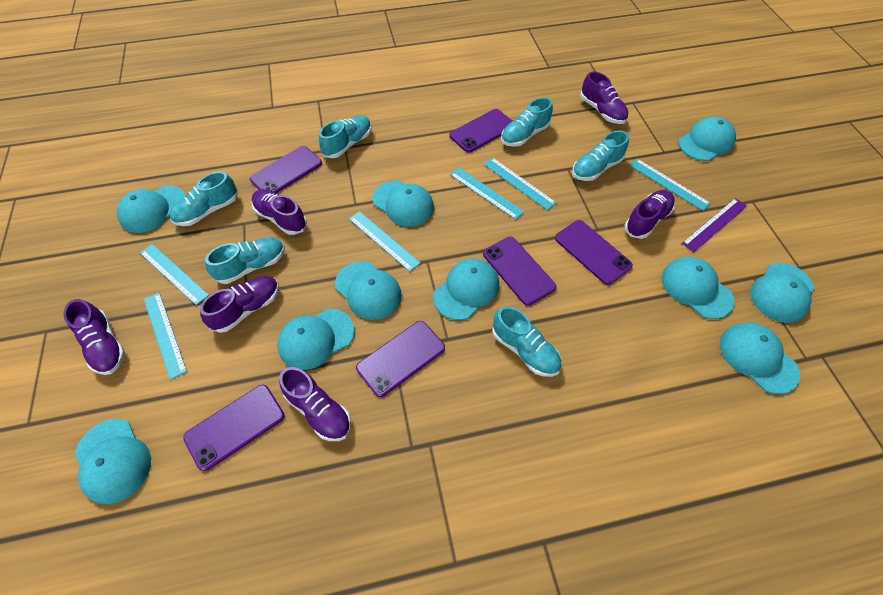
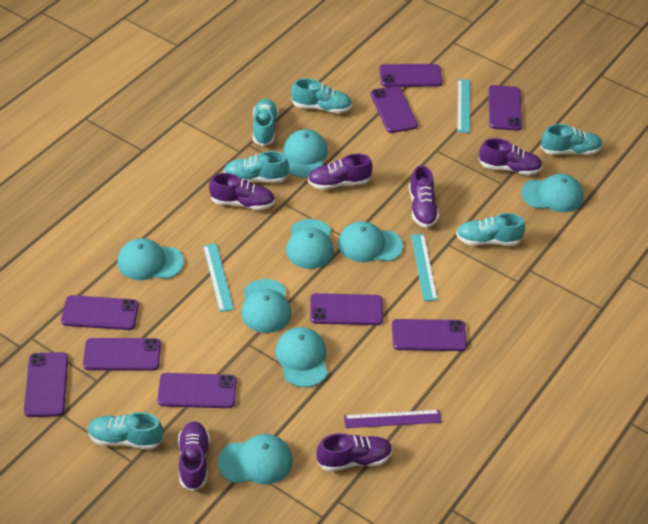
purple phone: 6 -> 9
turquoise cap: 10 -> 8
turquoise ruler: 6 -> 3

